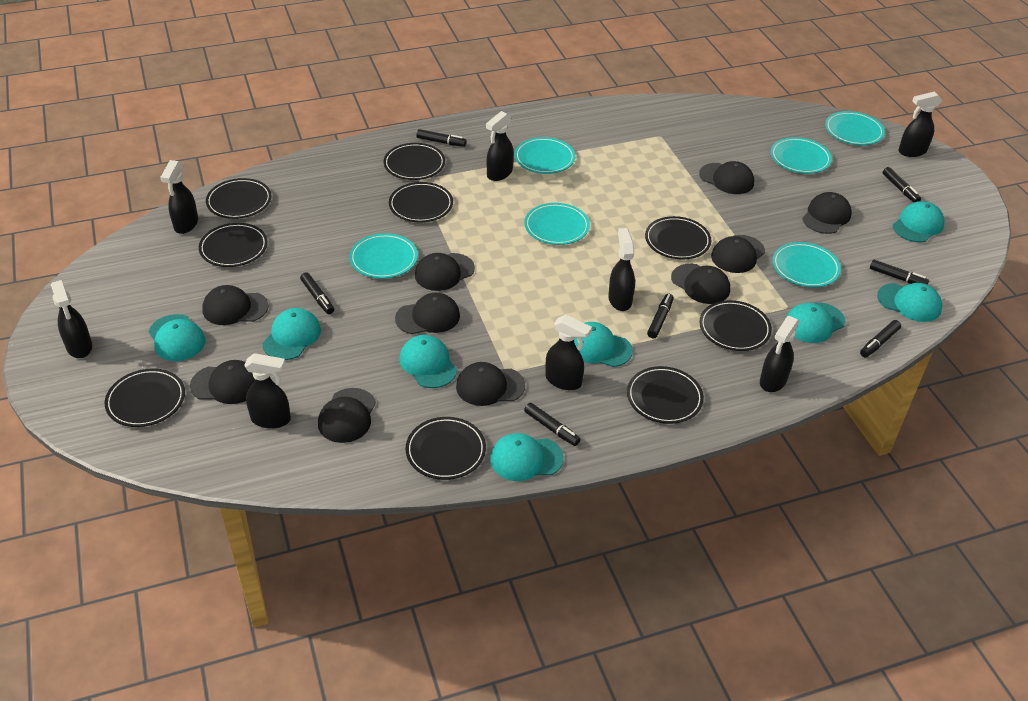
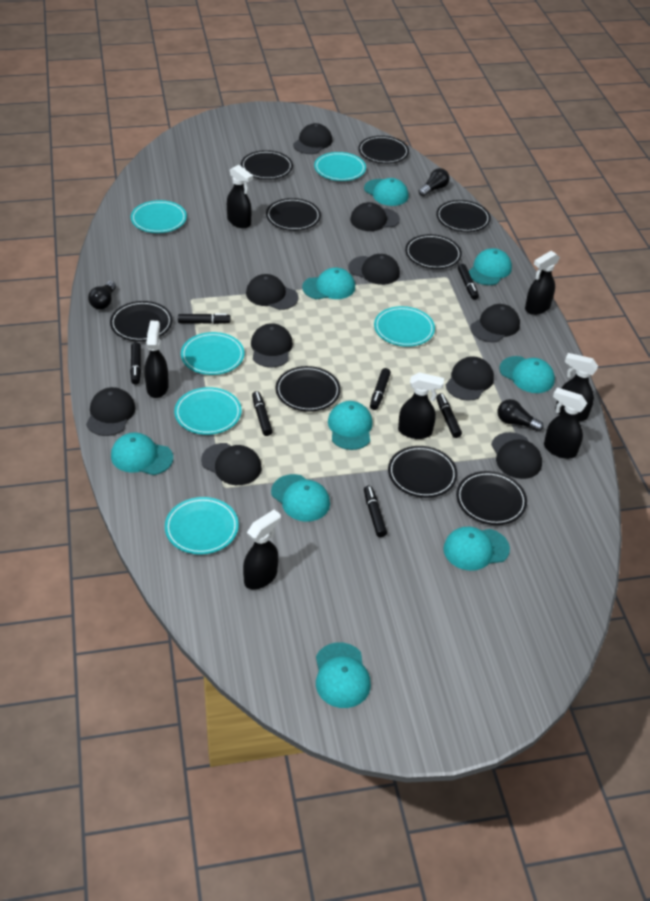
black light bulb: 0 -> 3
black spray bottle: 8 -> 7
turquoise cap: 8 -> 9

